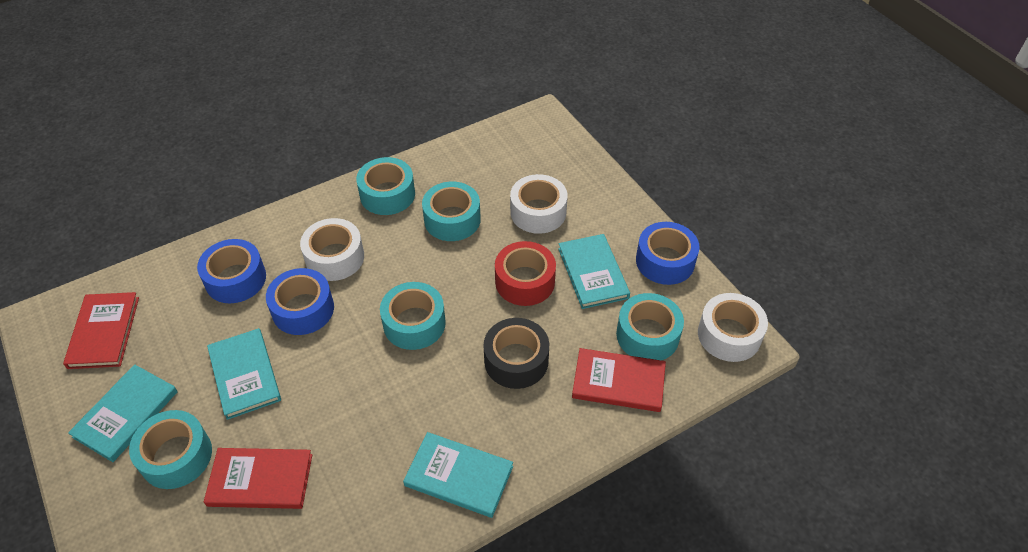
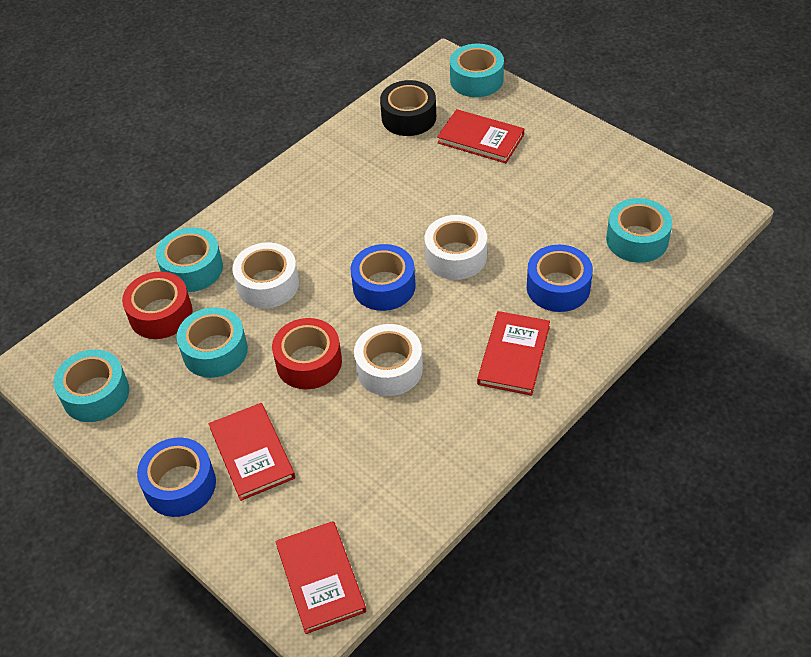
red book: 3 -> 4
red tape: 1 -> 2
turquoise book: 4 -> 0

